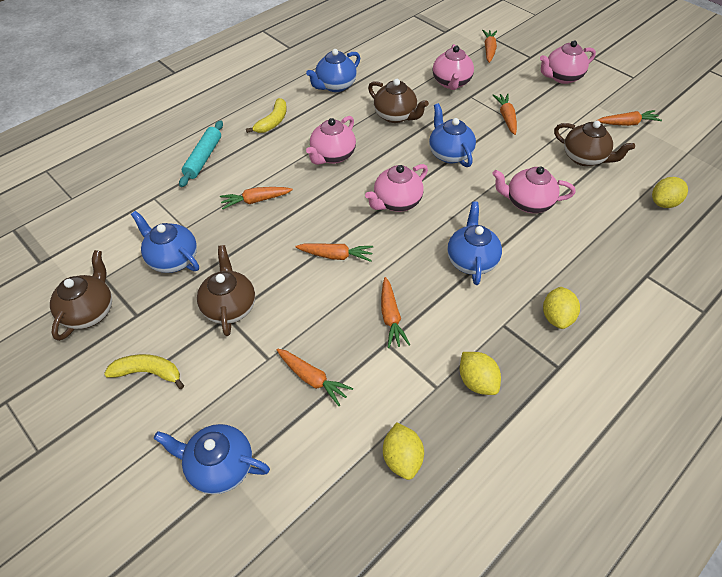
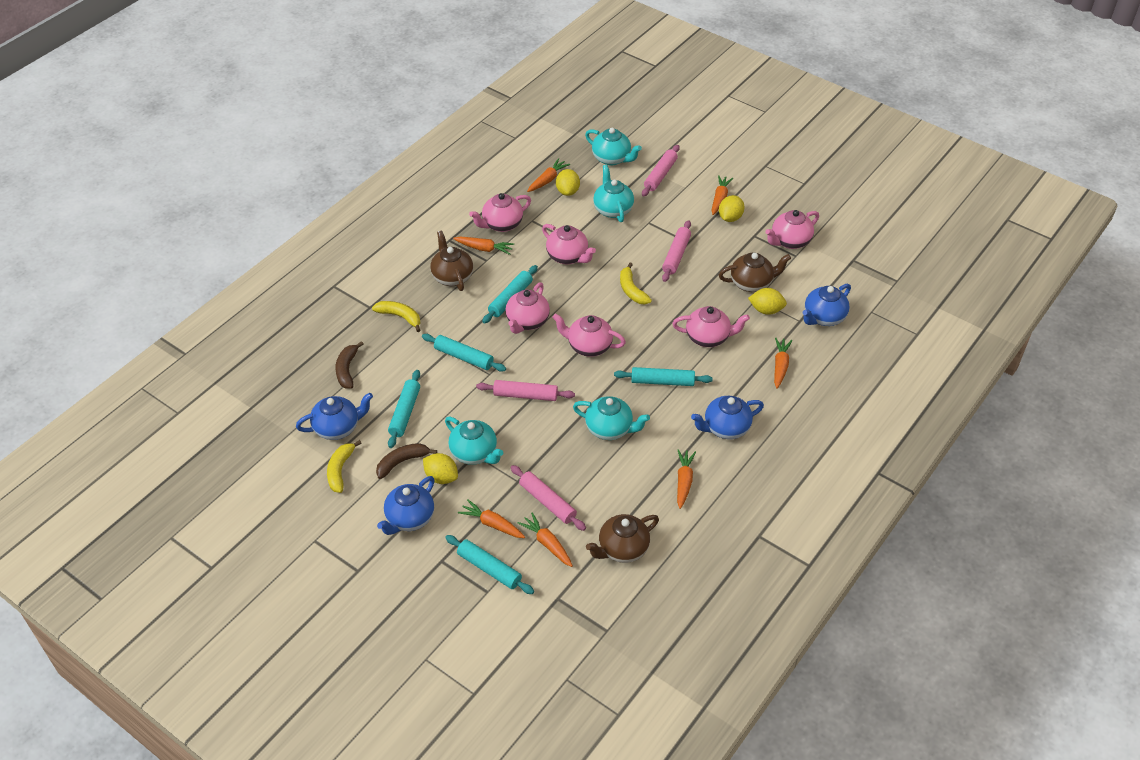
blue teapot: 5 -> 4
brown banana: 0 -> 2
brown teapot: 4 -> 3
pink rolling pin: 0 -> 4
pink teapot: 5 -> 6
turquoise rolling pin: 1 -> 5
turquoise teapot: 0 -> 4
yellow banana: 2 -> 3

